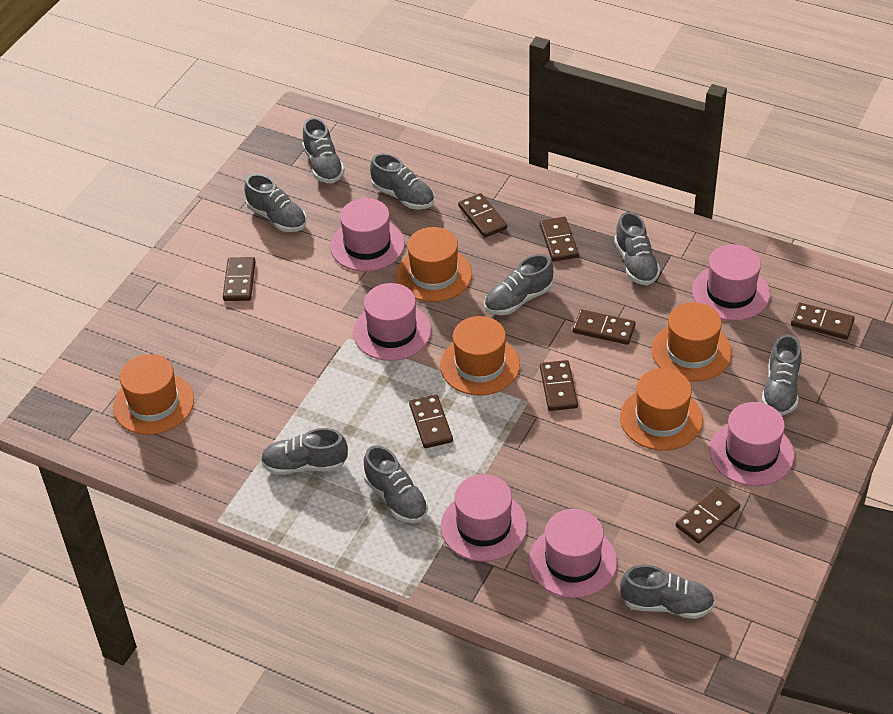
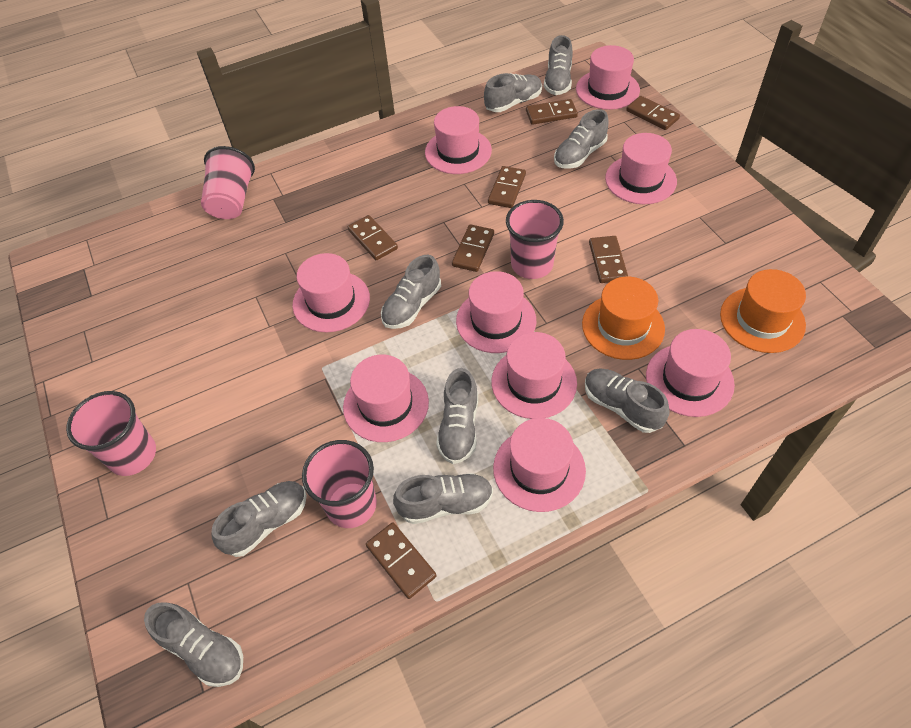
brown domino: 8 -> 7
orange hat: 5 -> 2
pink cup: 0 -> 4
pink hat: 6 -> 9

